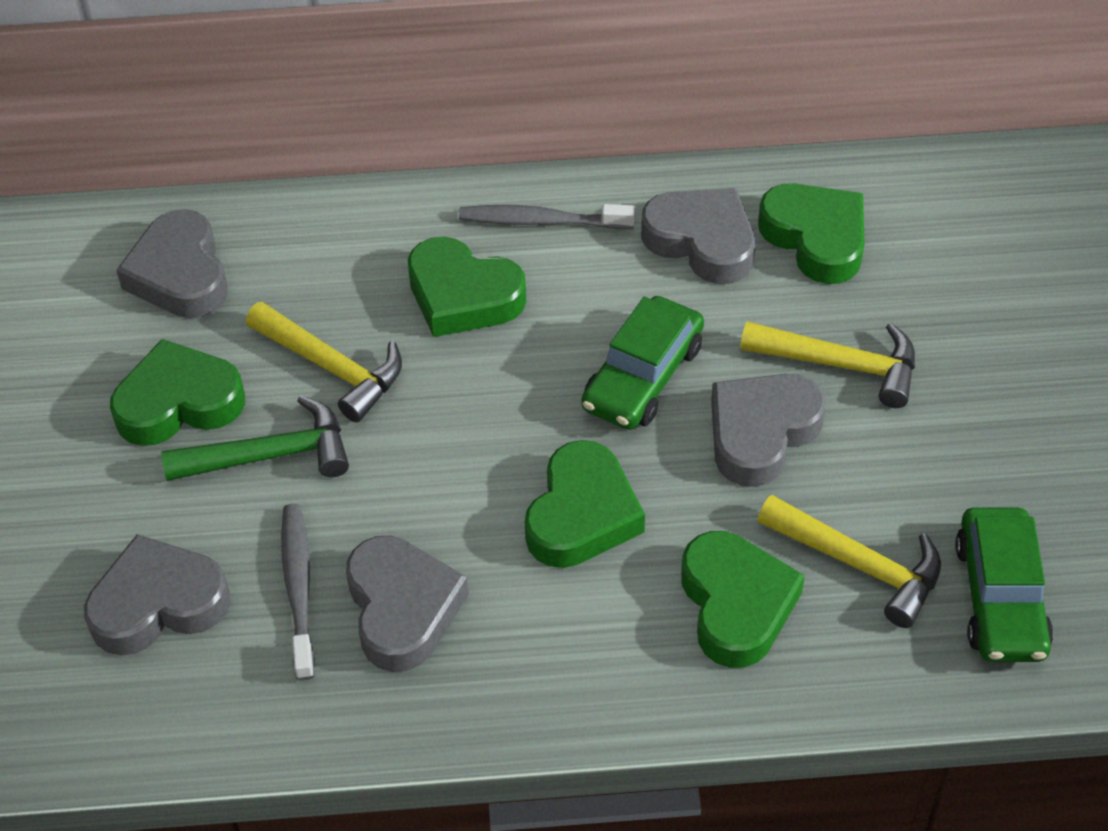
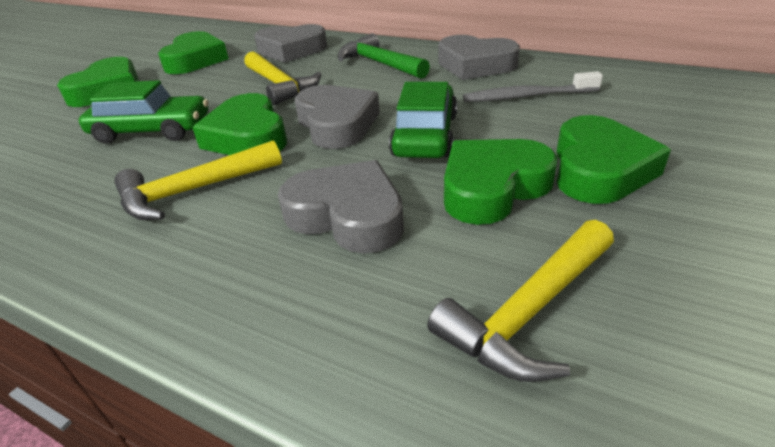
grey heart: 5 -> 4
grey toothbrush: 2 -> 1

